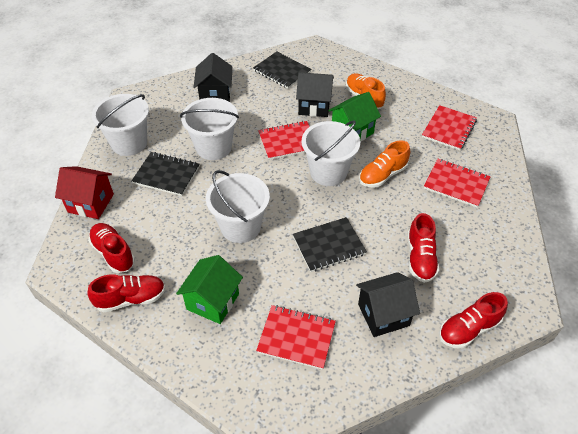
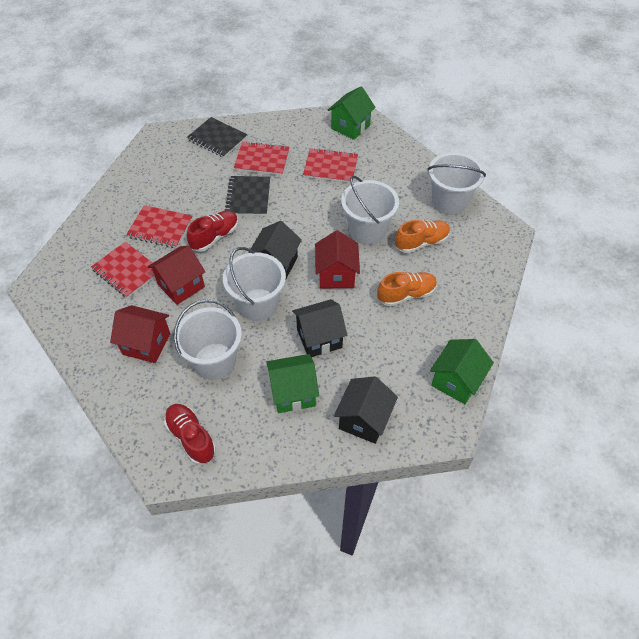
black notebook: 3 -> 2
green house: 2 -> 3
red house: 1 -> 3
red shoe: 4 -> 2

